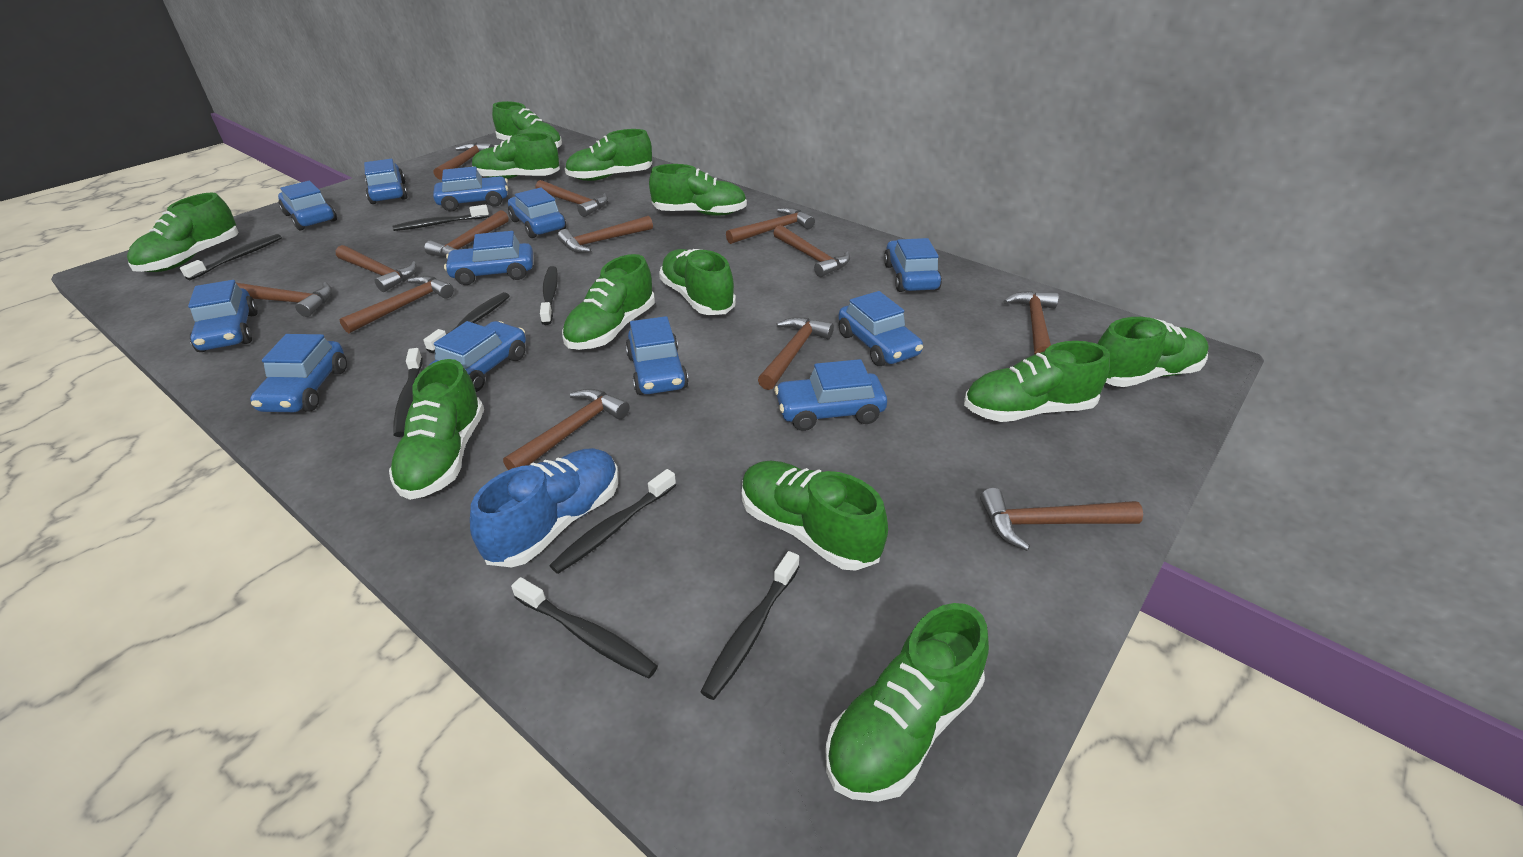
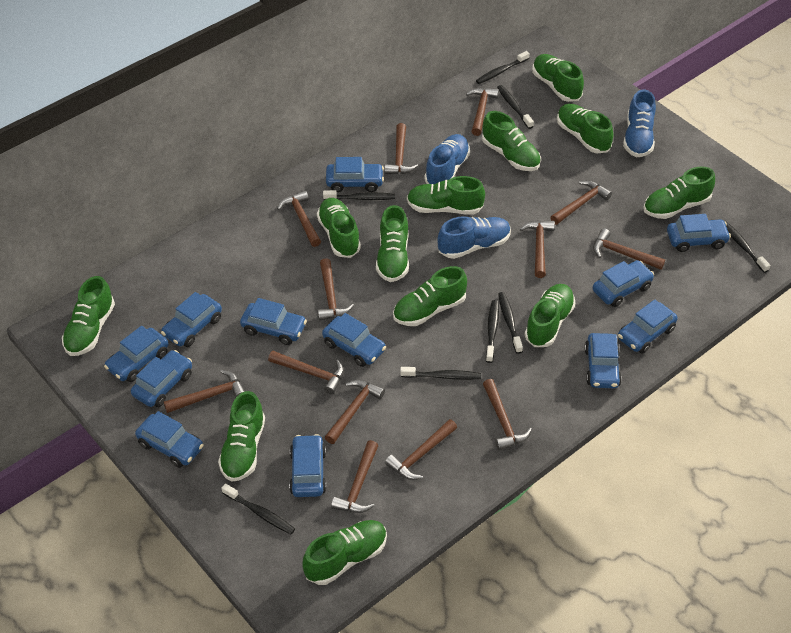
blue shoe: 1 -> 3

